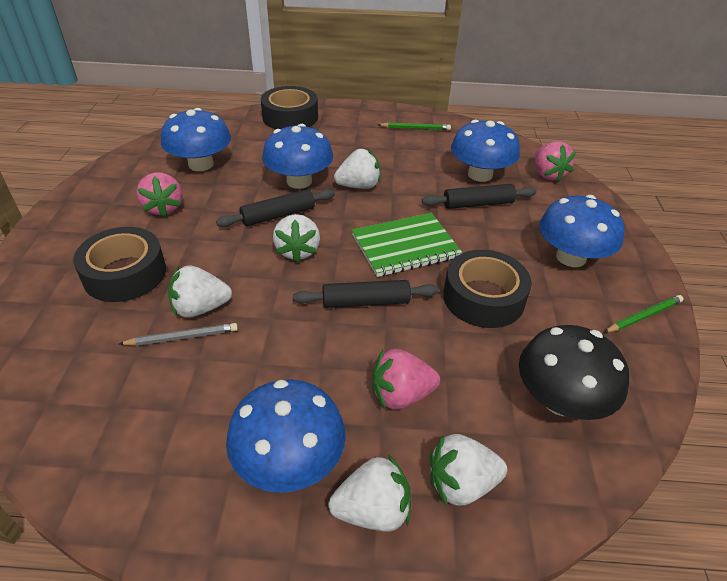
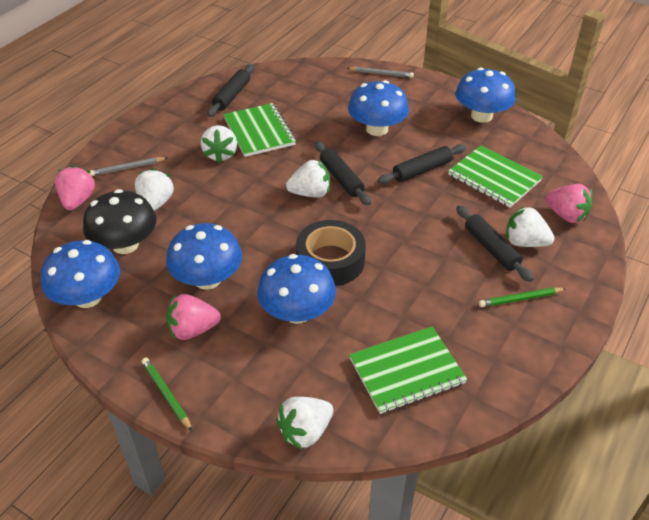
black rolling pin: 3 -> 4
black tape: 3 -> 1
green notebook: 1 -> 3
grey pencil: 1 -> 2

